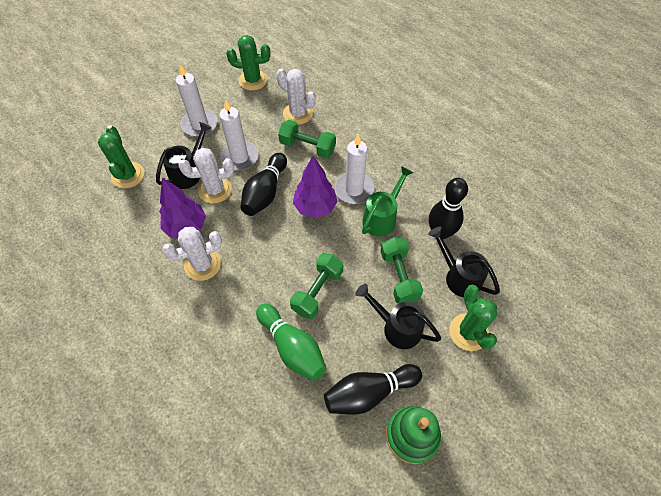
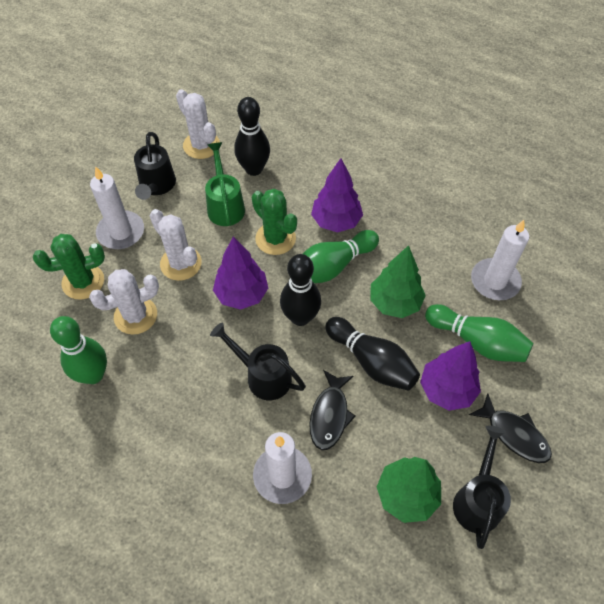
black fish: 0 -> 2
green bowling pin: 1 -> 3
green cactus: 3 -> 2
green dumbbell: 3 -> 0
green stacking toy: 1 -> 0
green tree: 0 -> 2
purple tree: 2 -> 3

